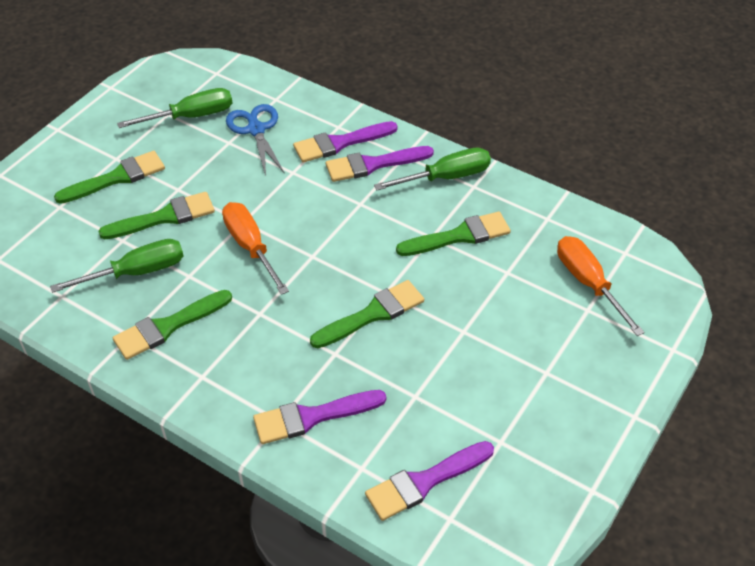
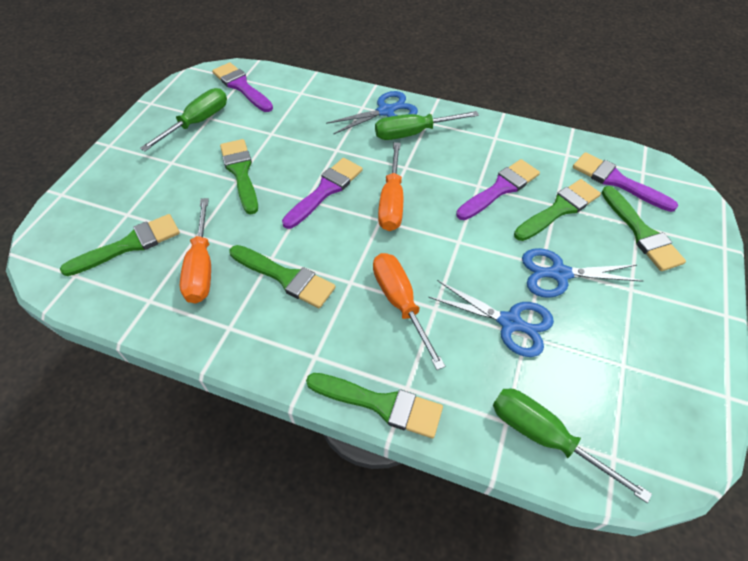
blue scissors: 1 -> 3
green brush: 5 -> 6
orange screwdriver: 2 -> 3

